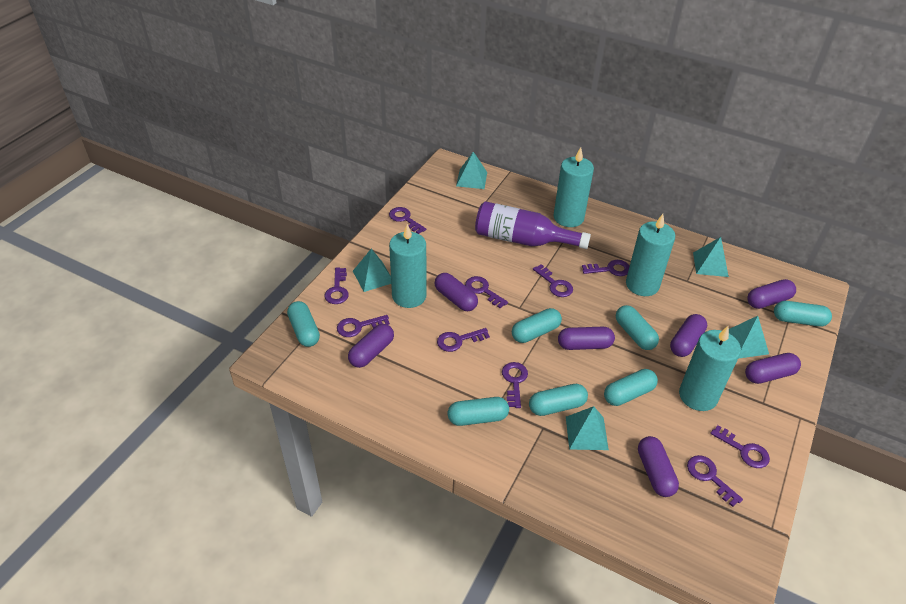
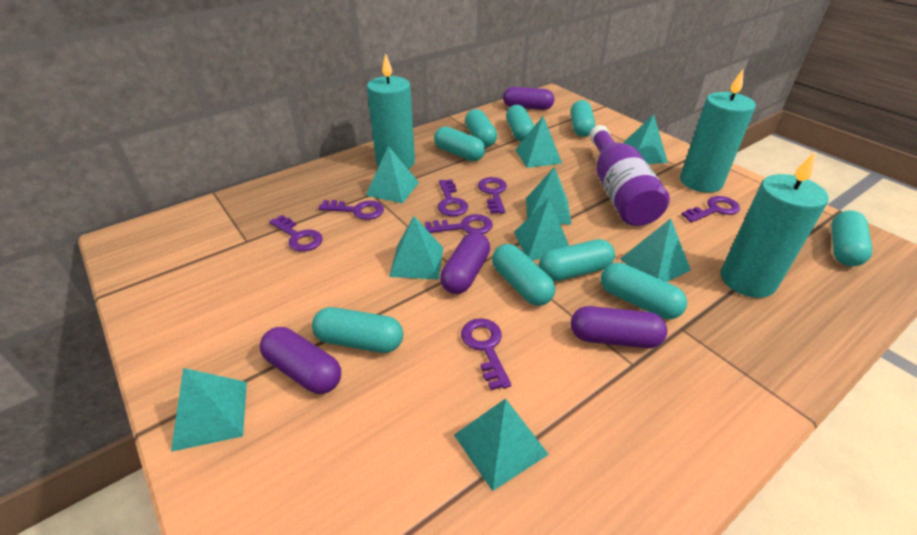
purple capsule: 7 -> 4
purple key: 10 -> 7
turquoise candle: 4 -> 3
turquoise capsule: 7 -> 9
turquoise pyramid: 5 -> 9

